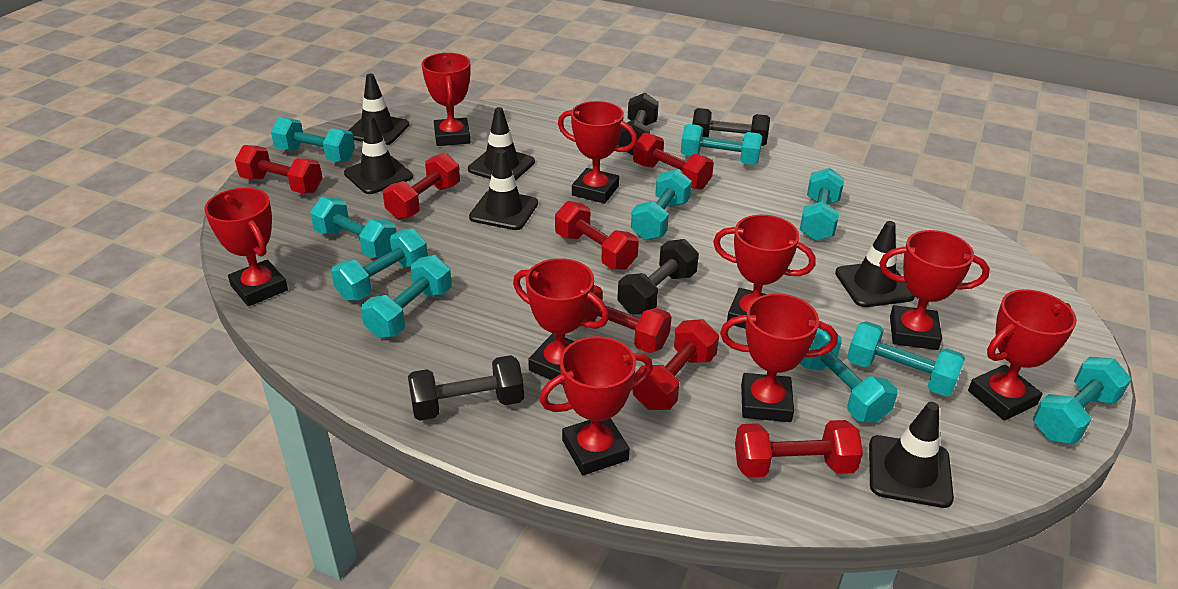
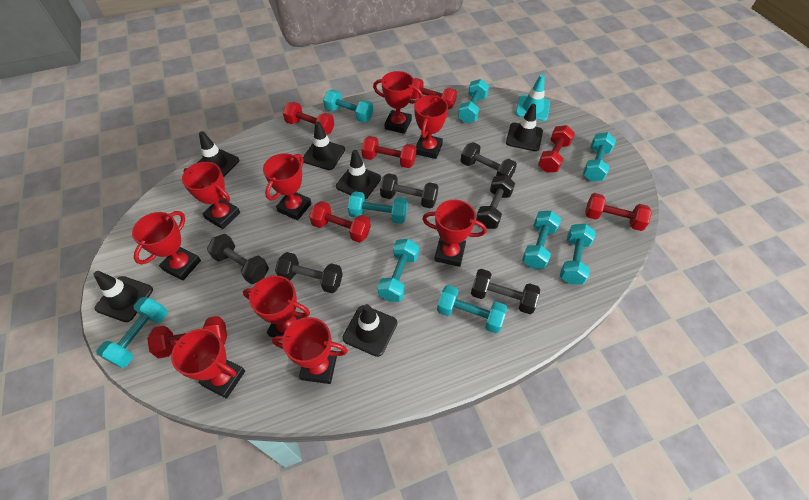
black dumbbell: 4 -> 6
turquoise dumbbell: 10 -> 9
turquoise traffic cone: 0 -> 1

